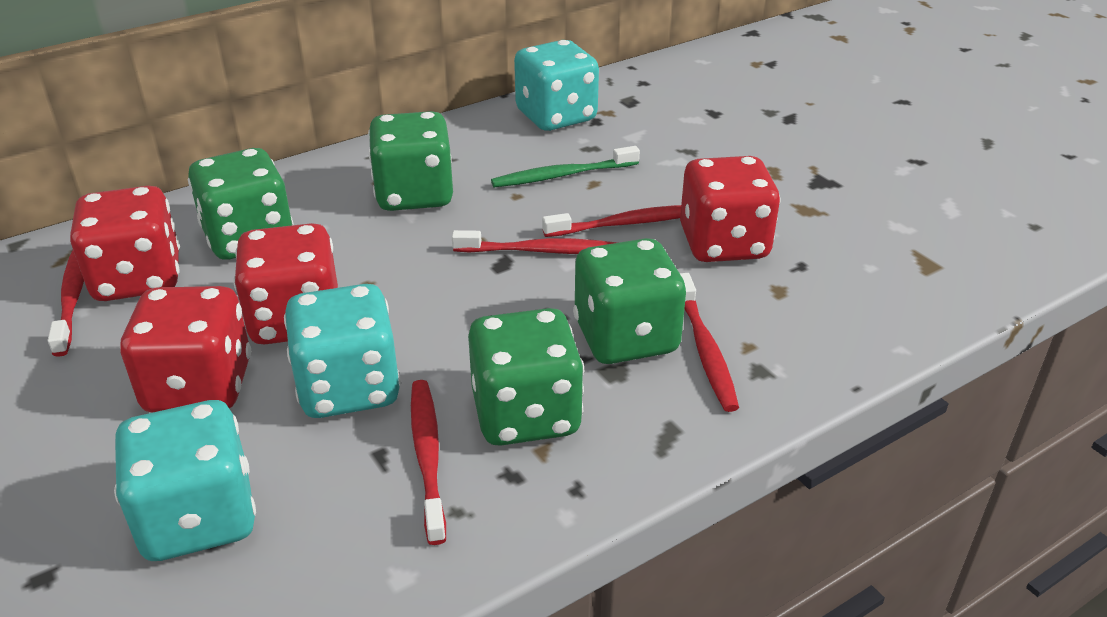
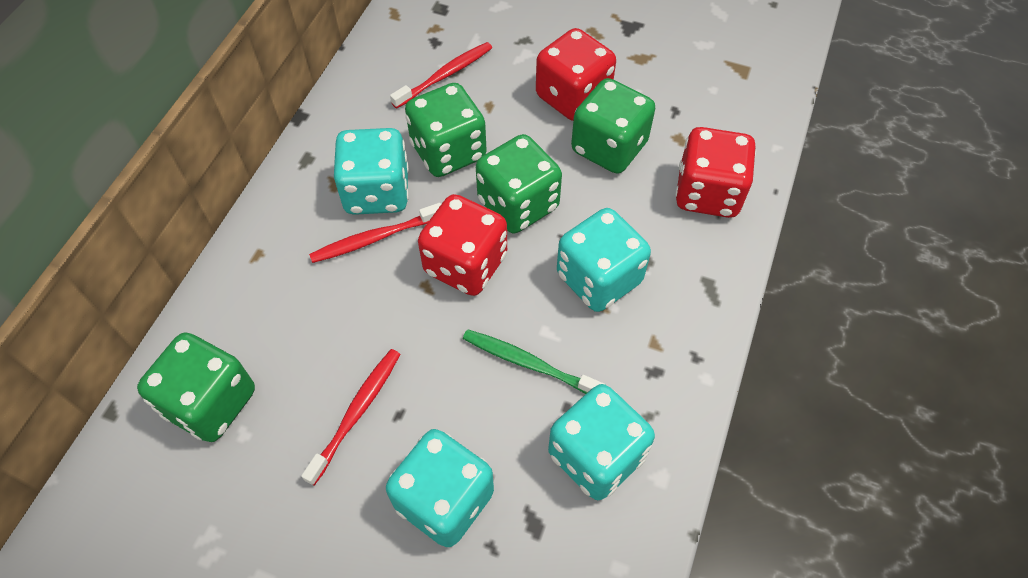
red dice: 4 -> 3
red toothbrush: 5 -> 3
turquoise dice: 3 -> 4

